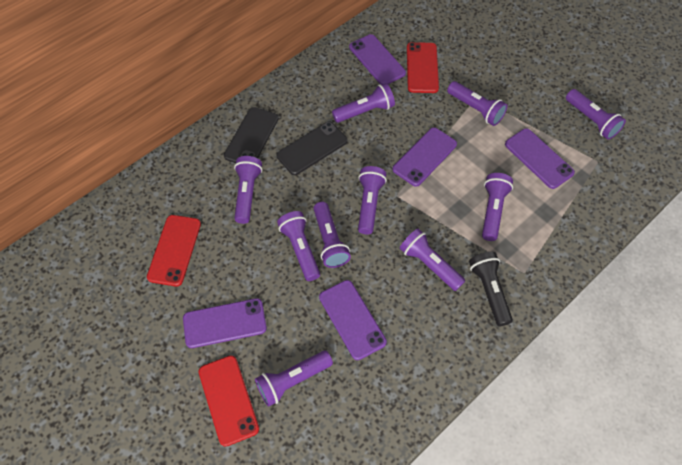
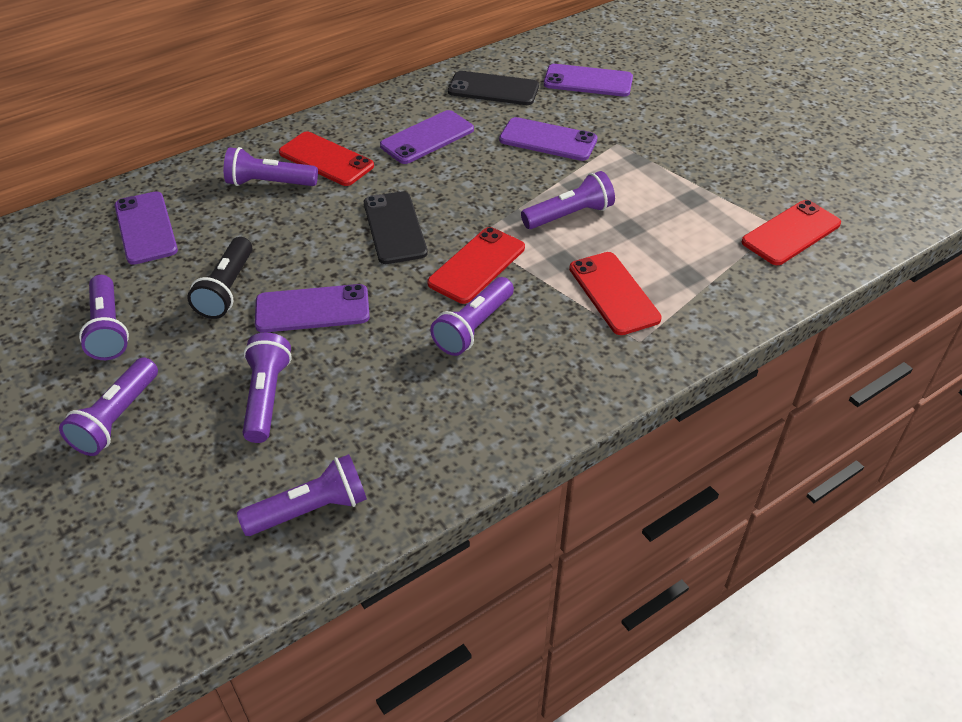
purple flashlight: 10 -> 7
red phone: 3 -> 4

